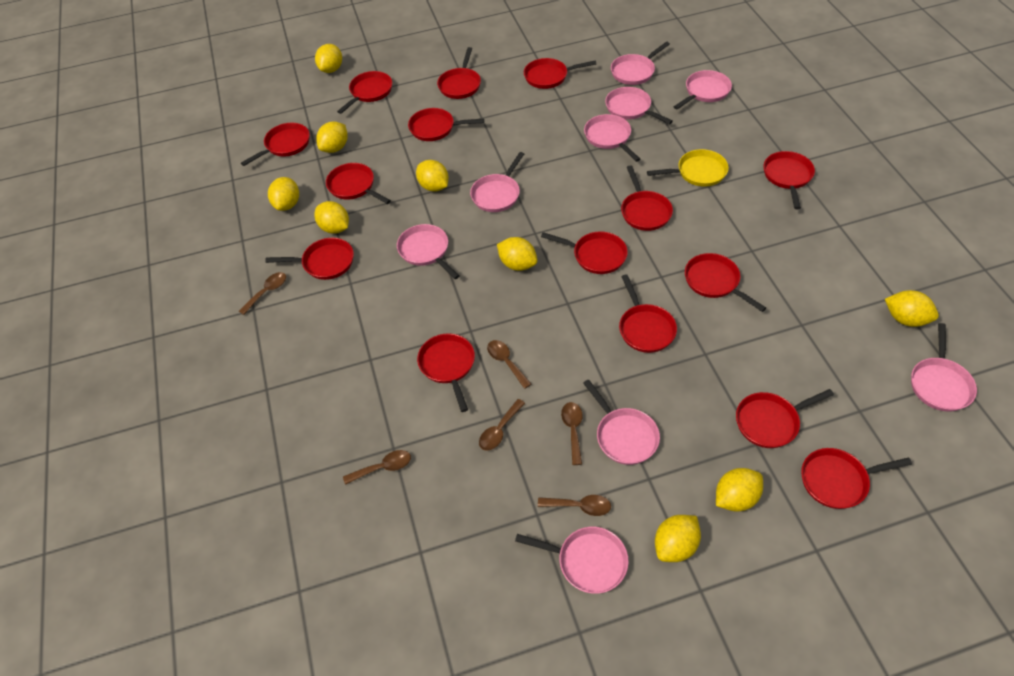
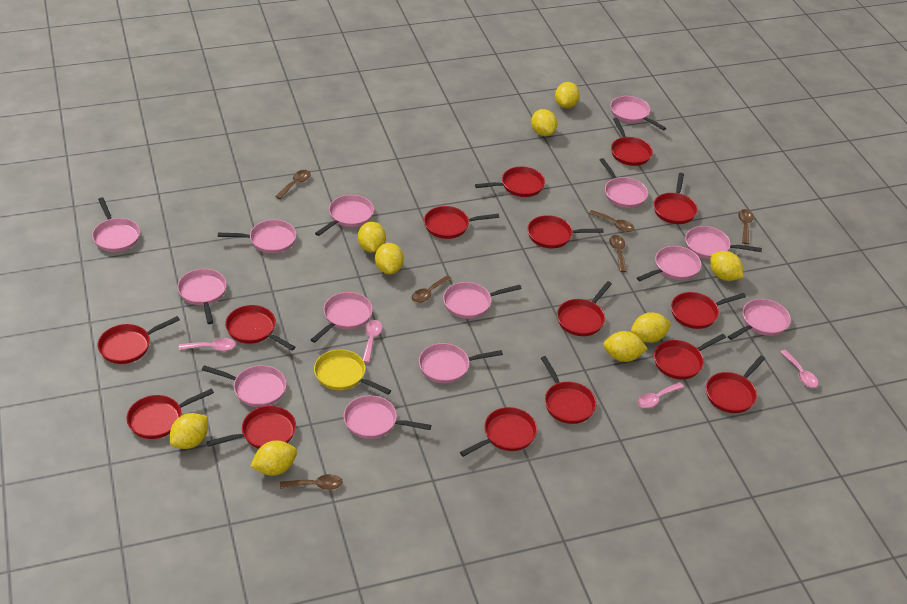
pink pan: 9 -> 14
pink spoon: 0 -> 4

